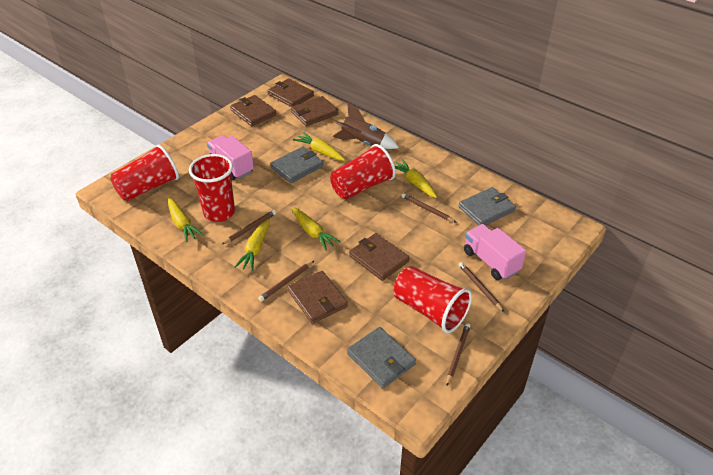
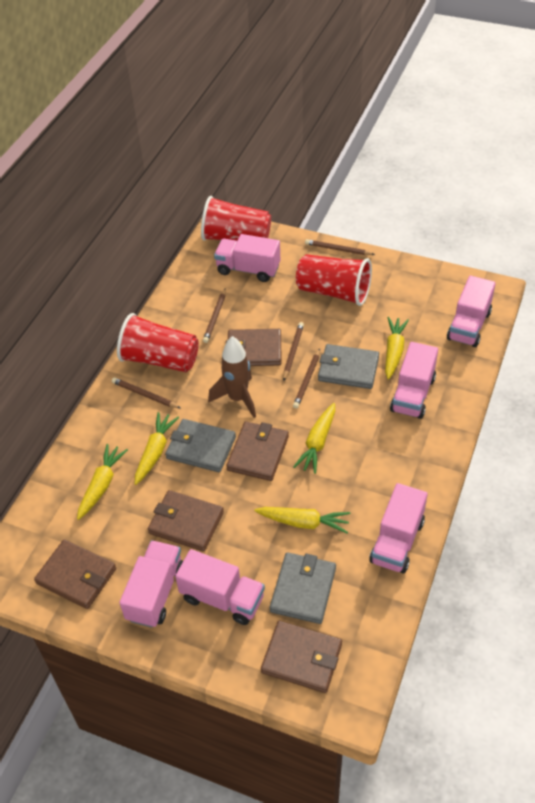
pink truck: 2 -> 6
red cup: 4 -> 3

